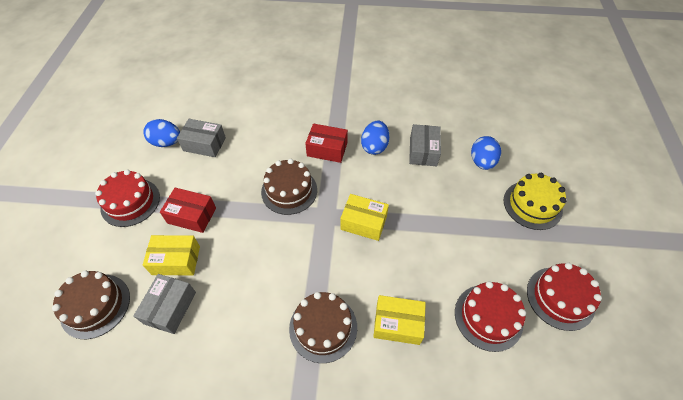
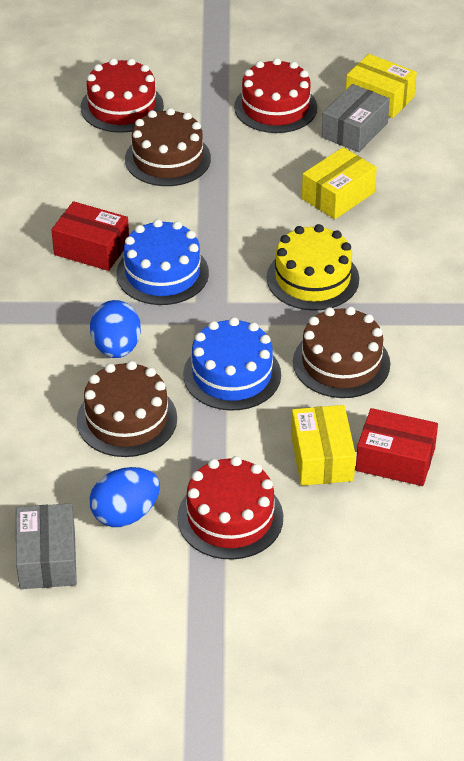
blue cake: 0 -> 2
blue egg: 3 -> 2
grey box: 3 -> 2

